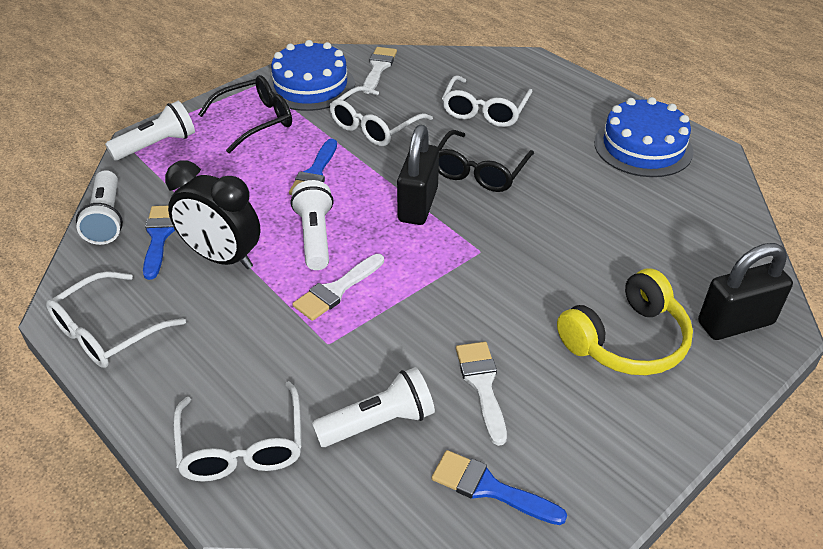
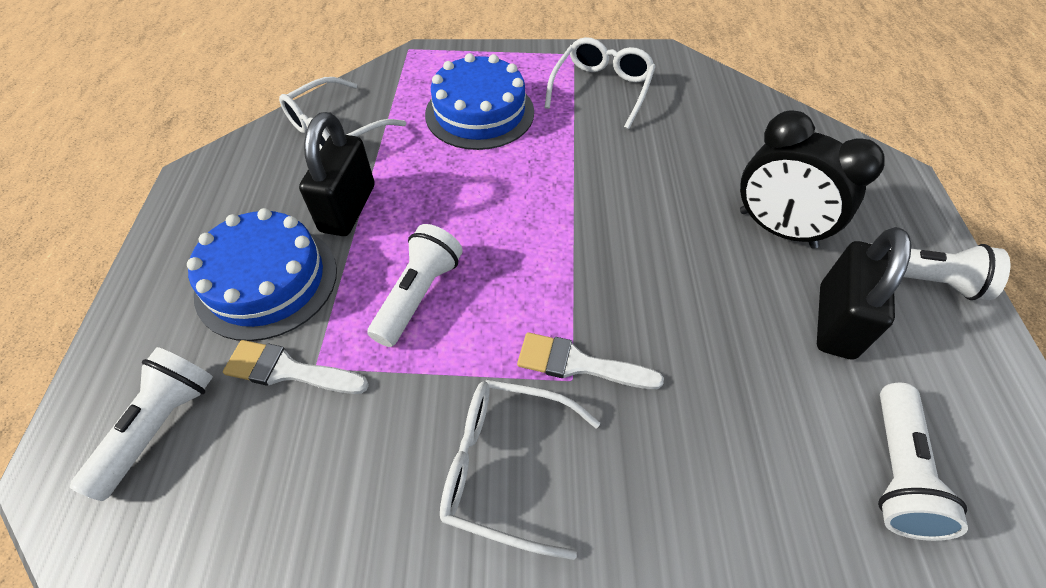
black glasses: 2 -> 0
blue brush: 3 -> 0
white brush: 3 -> 2
white glasses: 4 -> 3
yellow headphones: 1 -> 0

